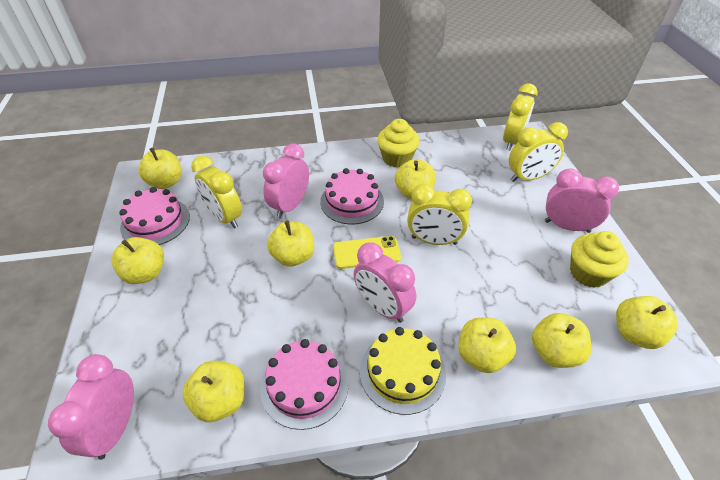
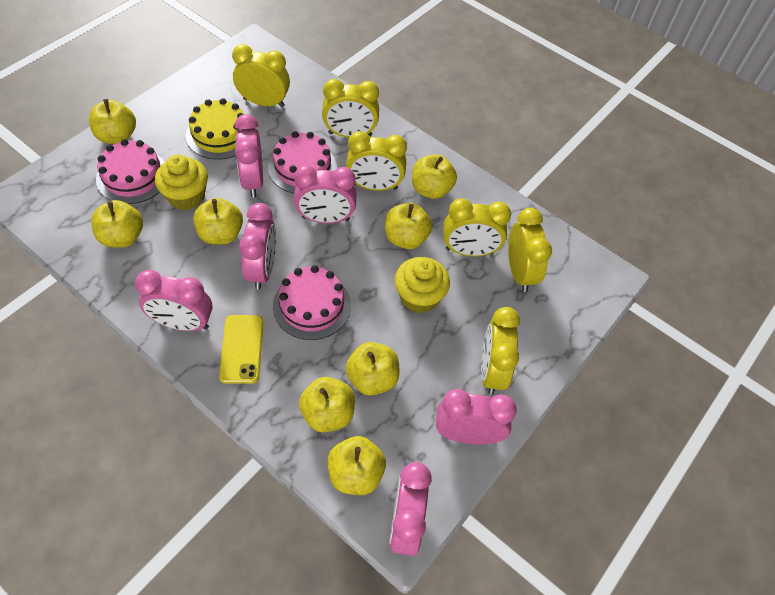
pink clock: 4 -> 6
yellow clock: 4 -> 6

